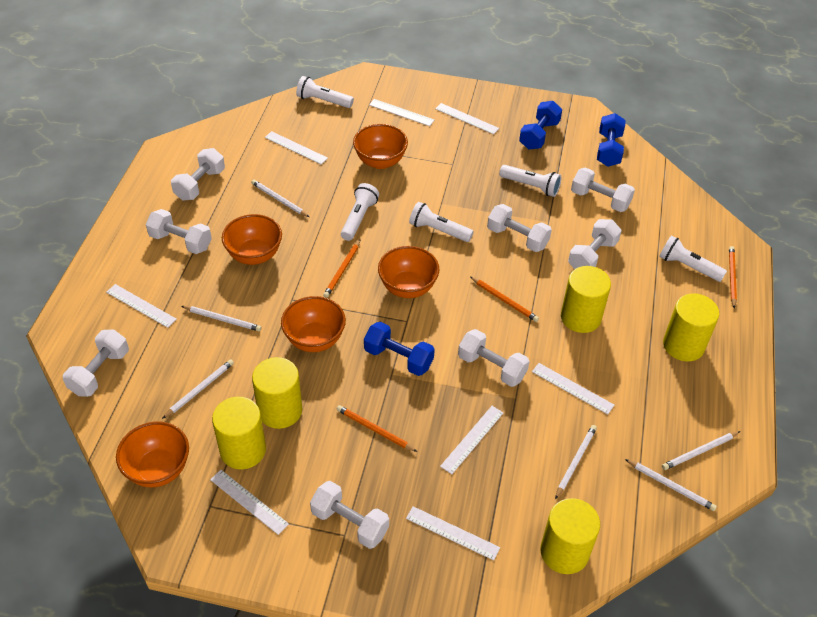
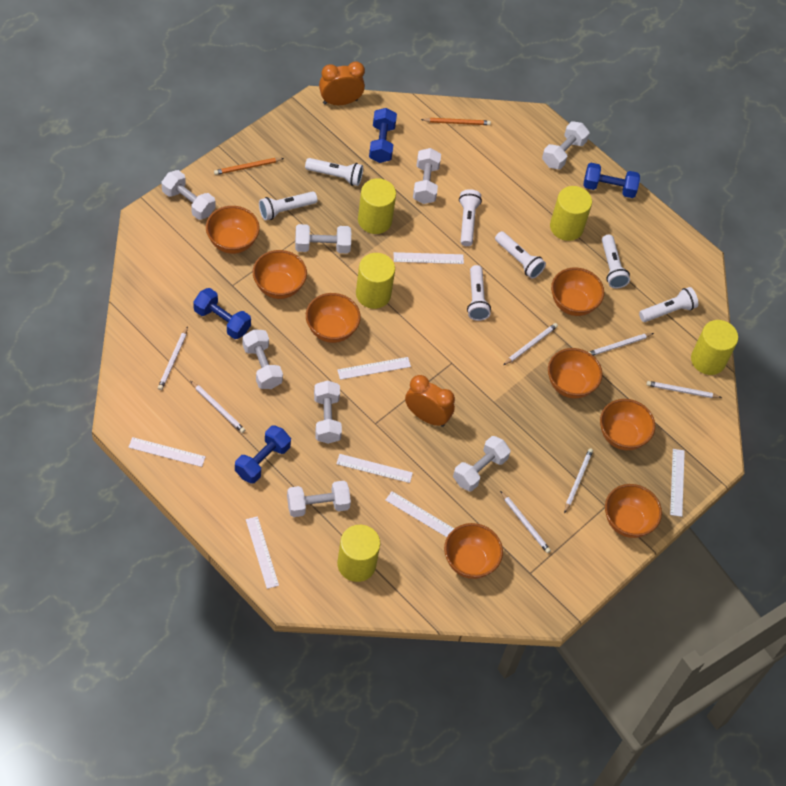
blue dumbbell: 3 -> 4
orange bowl: 5 -> 8
orange clock: 0 -> 2
orange pencil: 4 -> 2
white flashlight: 5 -> 7
white pencil: 6 -> 7
white ruler: 8 -> 7

